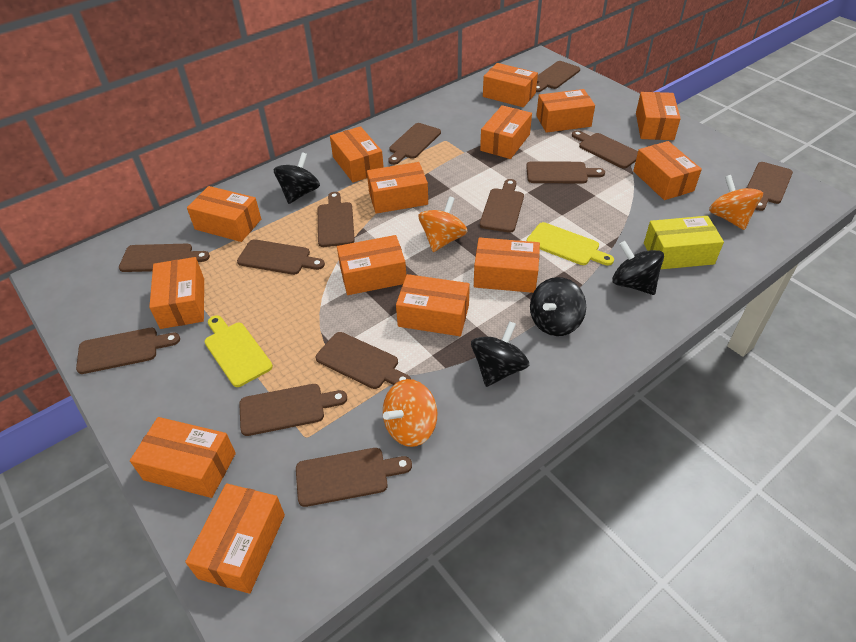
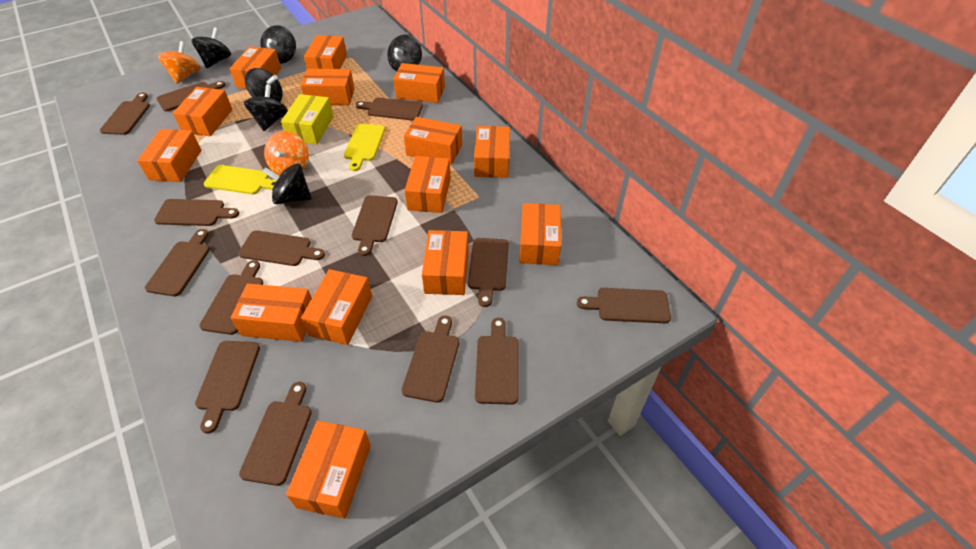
black spinning top: 4 -> 6
brown cutting board: 13 -> 14
orange spinning top: 3 -> 2

